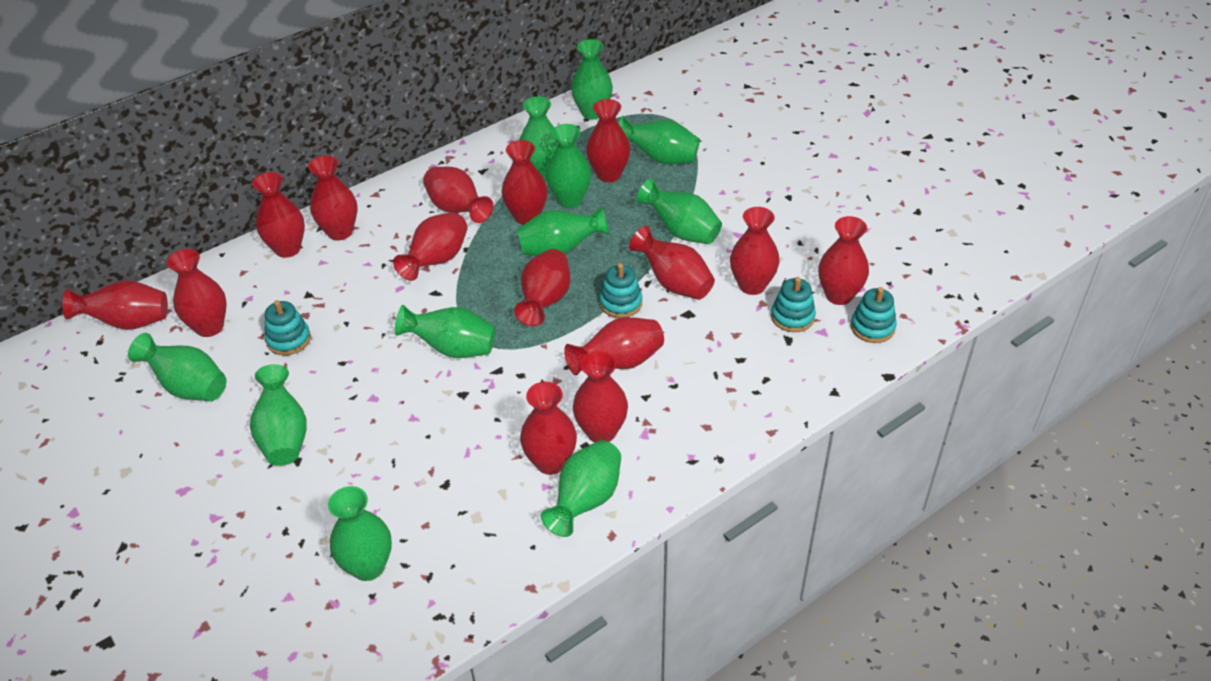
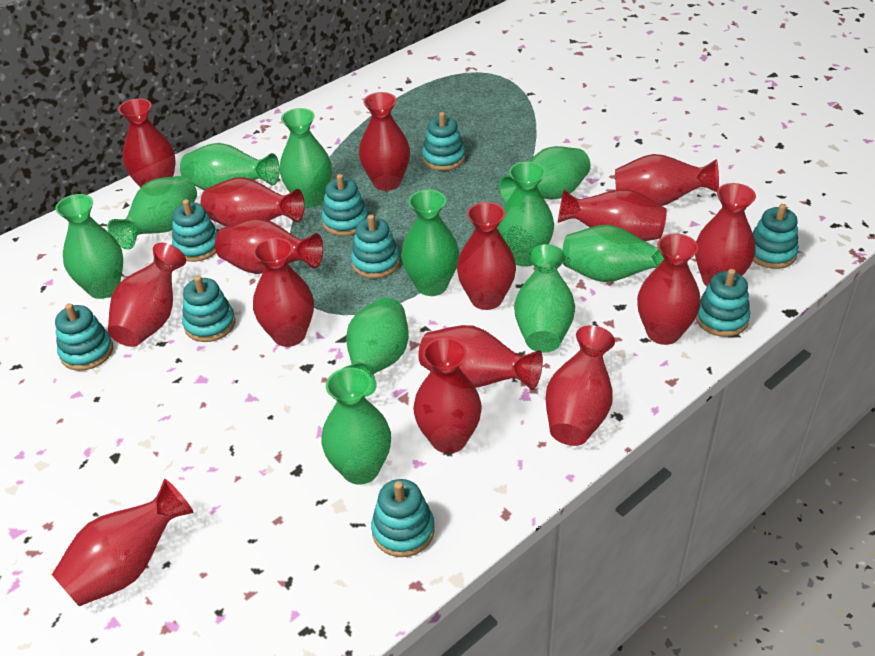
turquoise stacking toy: 4 -> 9

